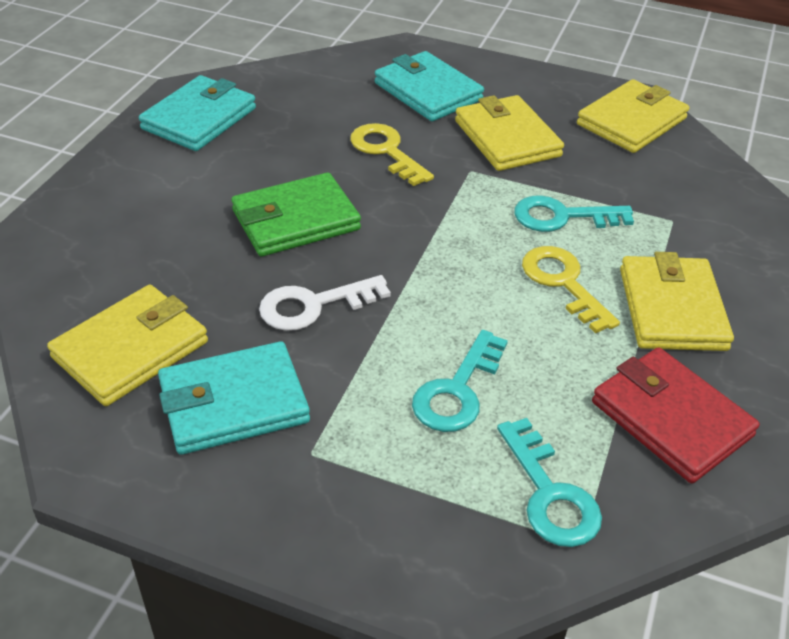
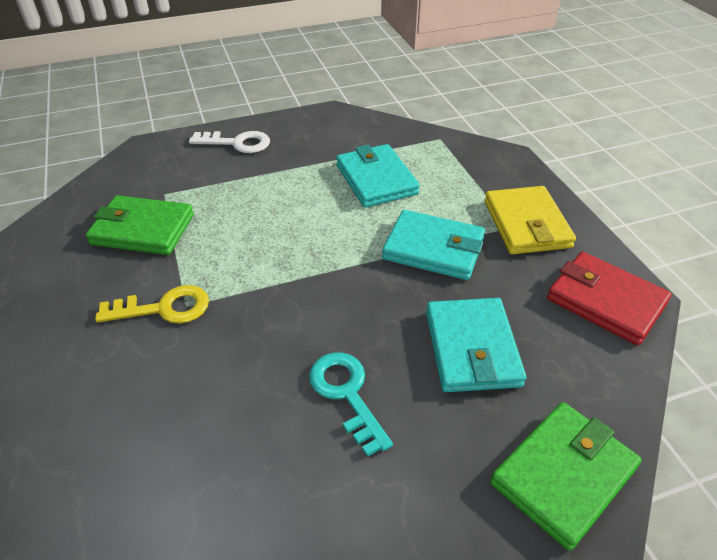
green wallet: 1 -> 2
turquoise key: 3 -> 1
yellow key: 2 -> 1
yellow wallet: 4 -> 1

